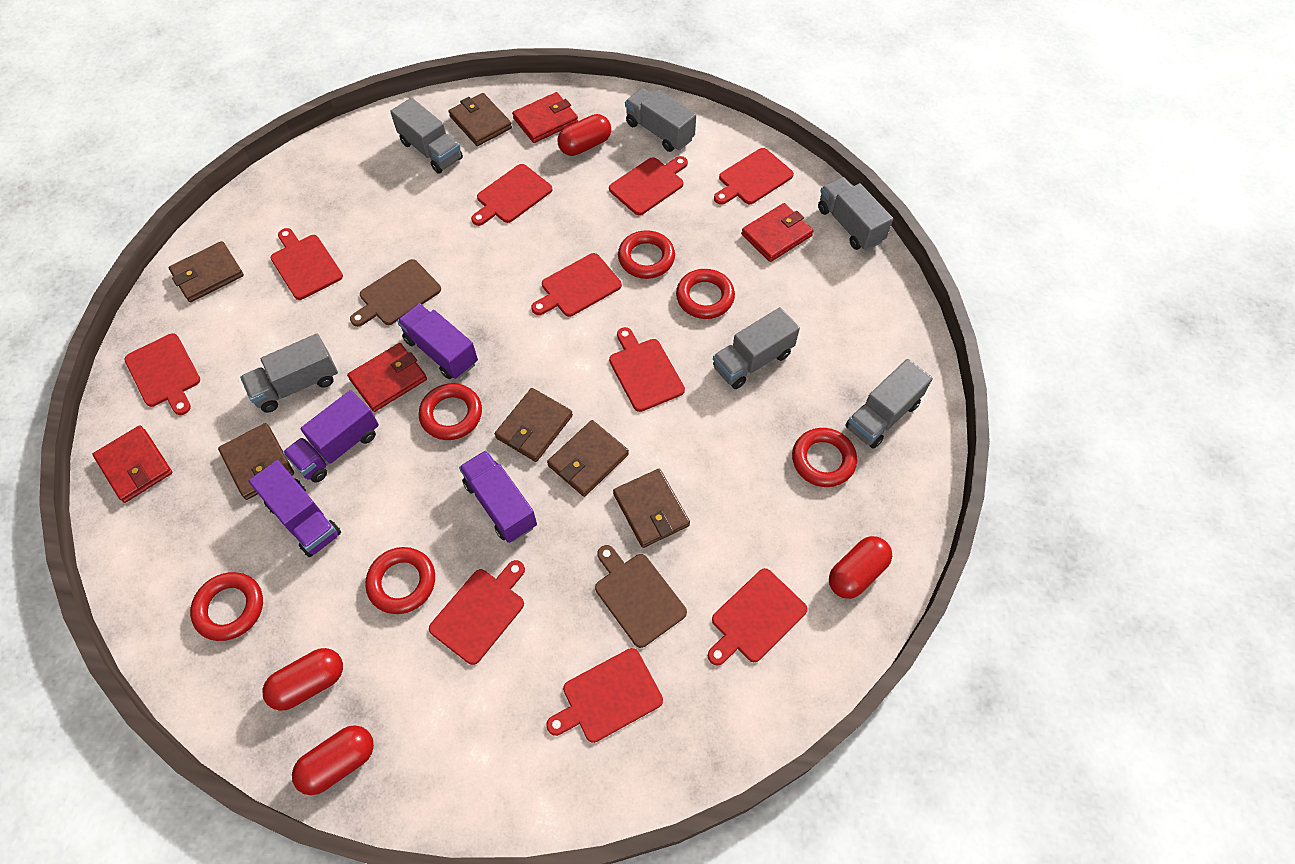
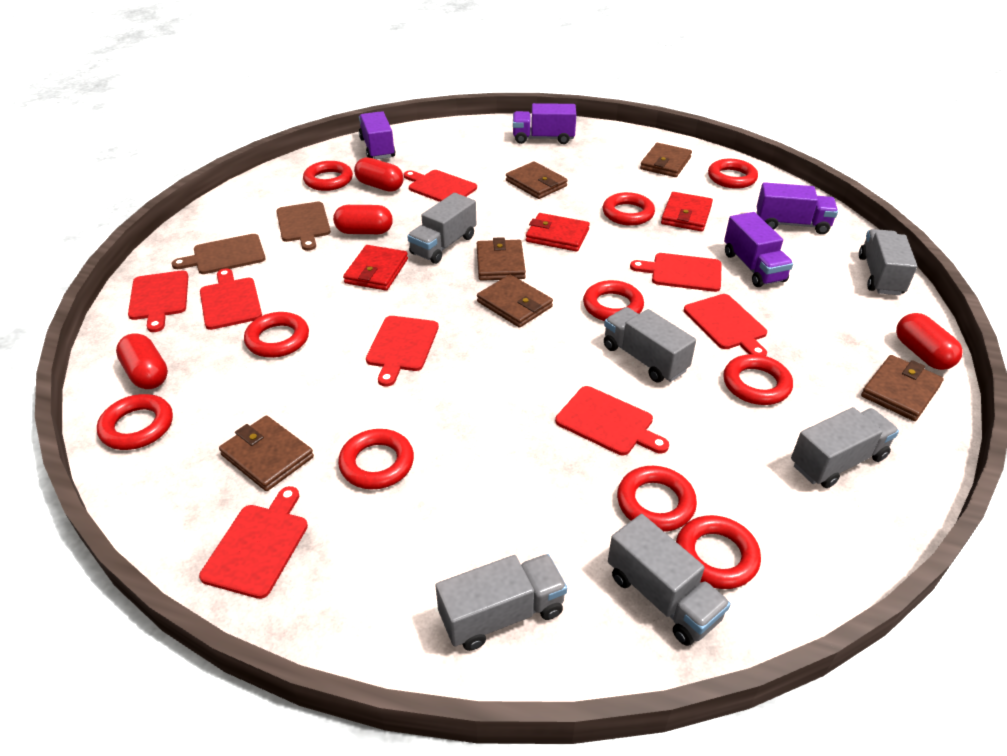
red cutting board: 10 -> 8
red ring: 6 -> 10
red wallet: 4 -> 3

